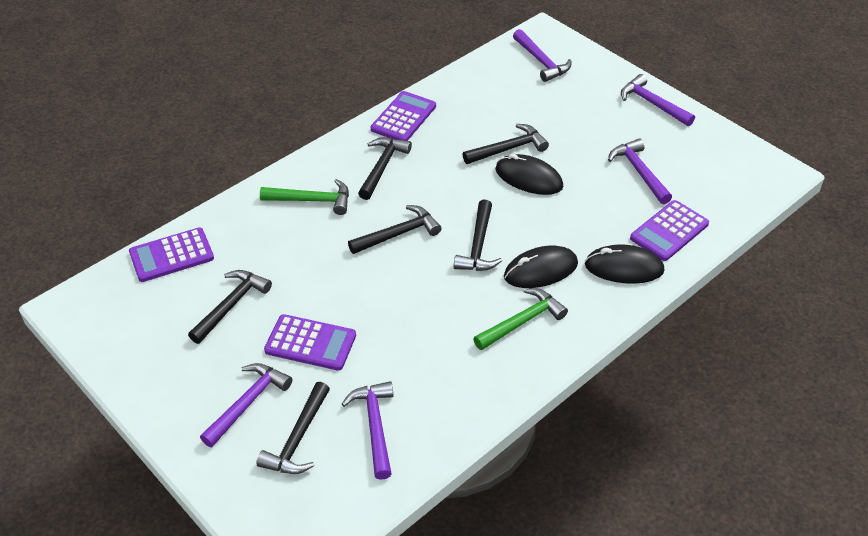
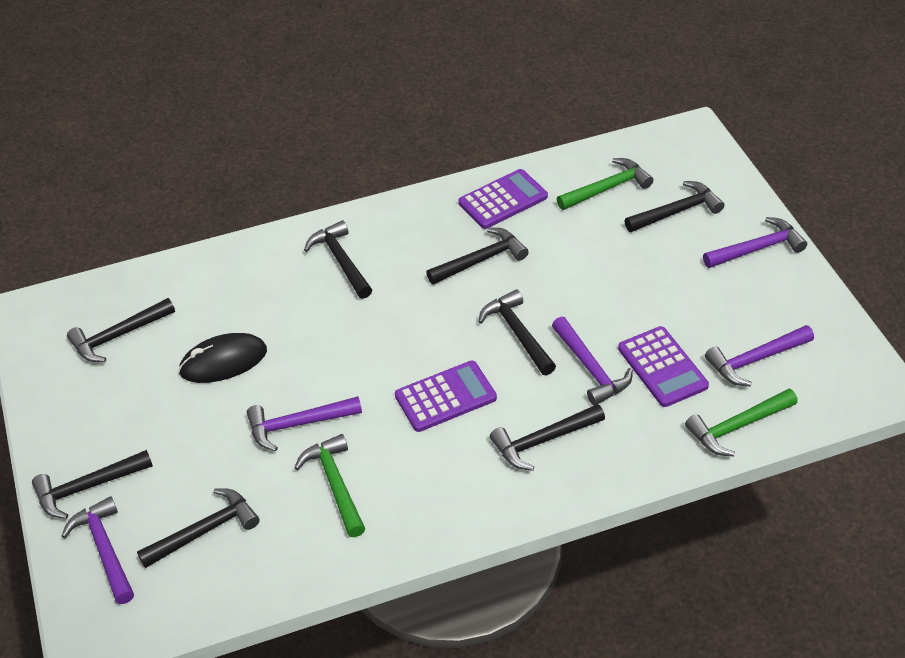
black hammer: 6 -> 8
black mouse: 3 -> 1
green hammer: 2 -> 3
purple calculator: 4 -> 3

